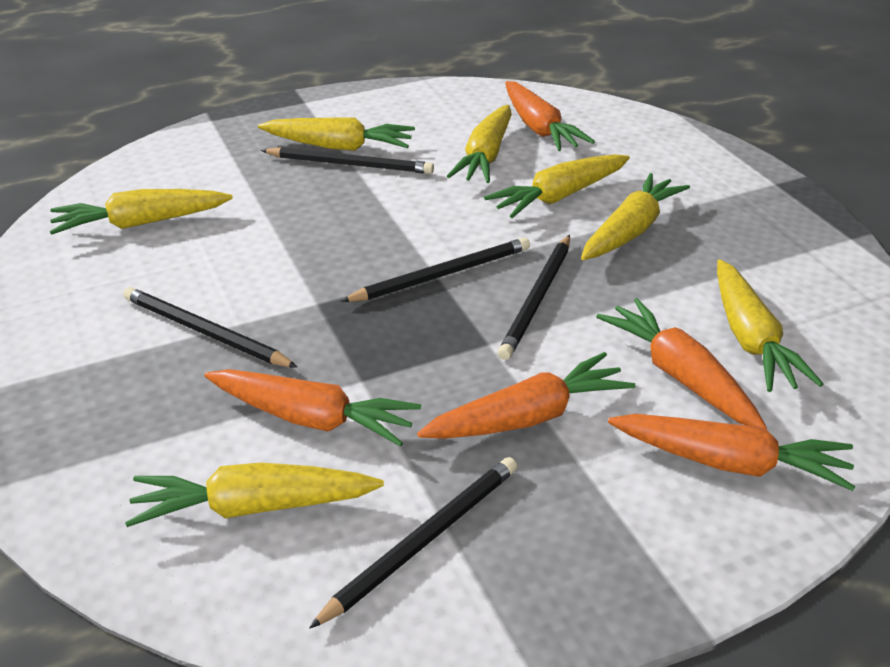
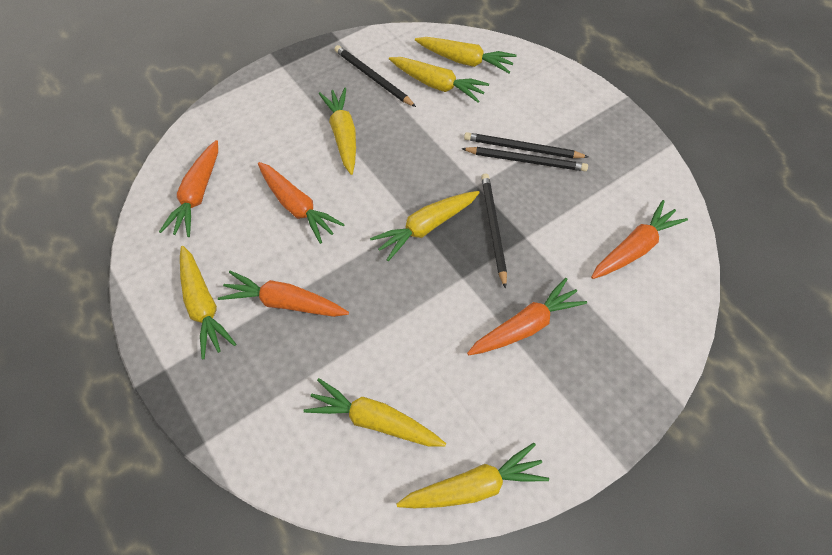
black pencil: 5 -> 4

